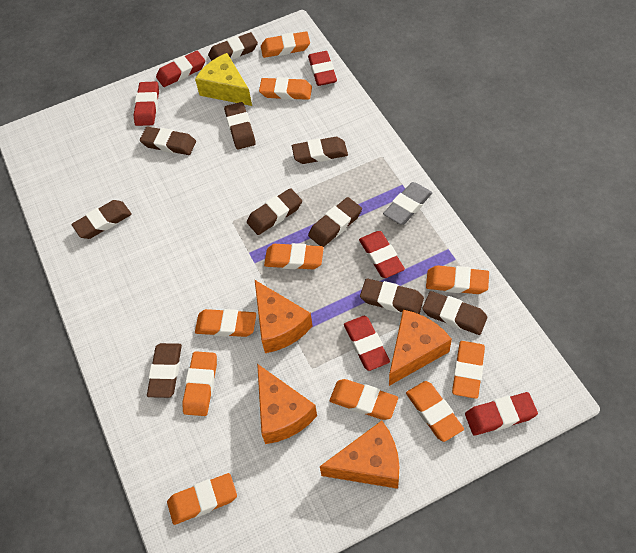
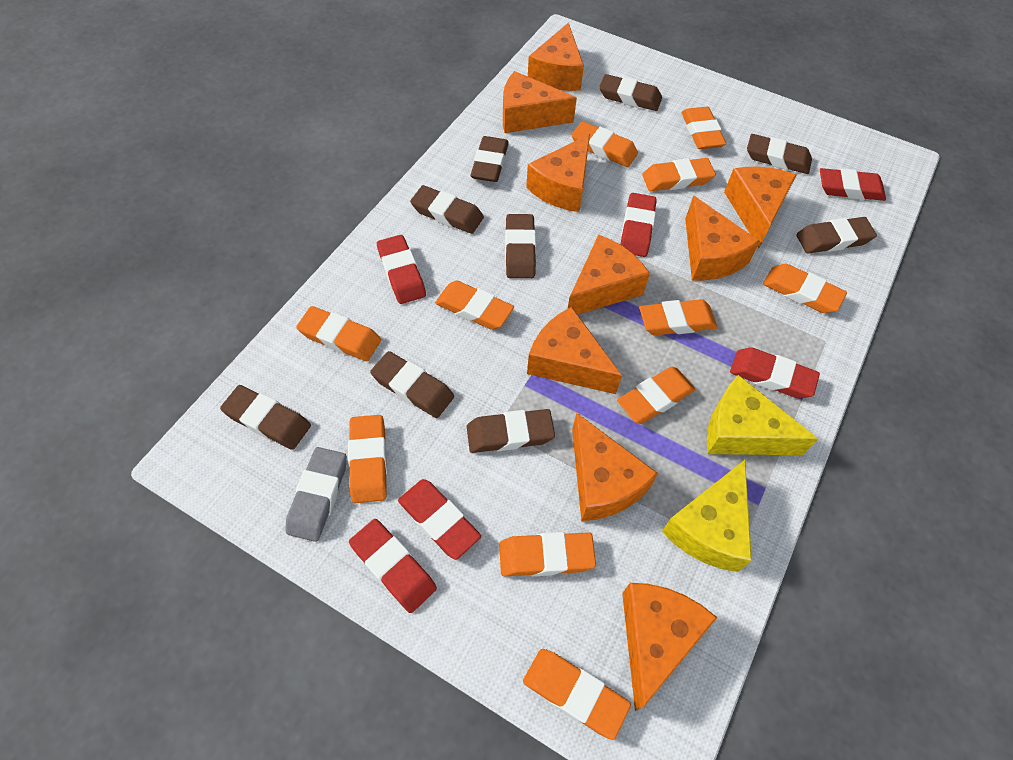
brown eraser: 10 -> 9
orange cheese: 4 -> 9
orange eraser: 10 -> 11
yellow cheese: 1 -> 2

